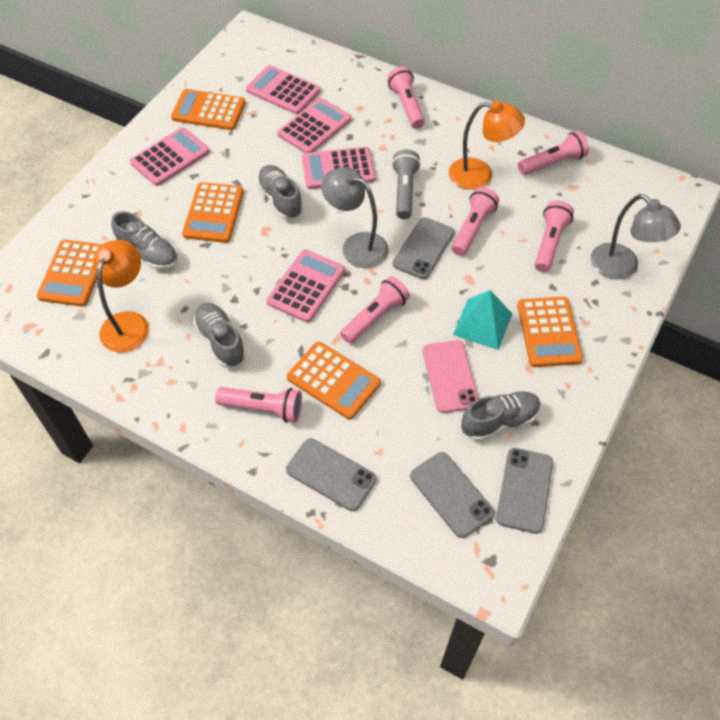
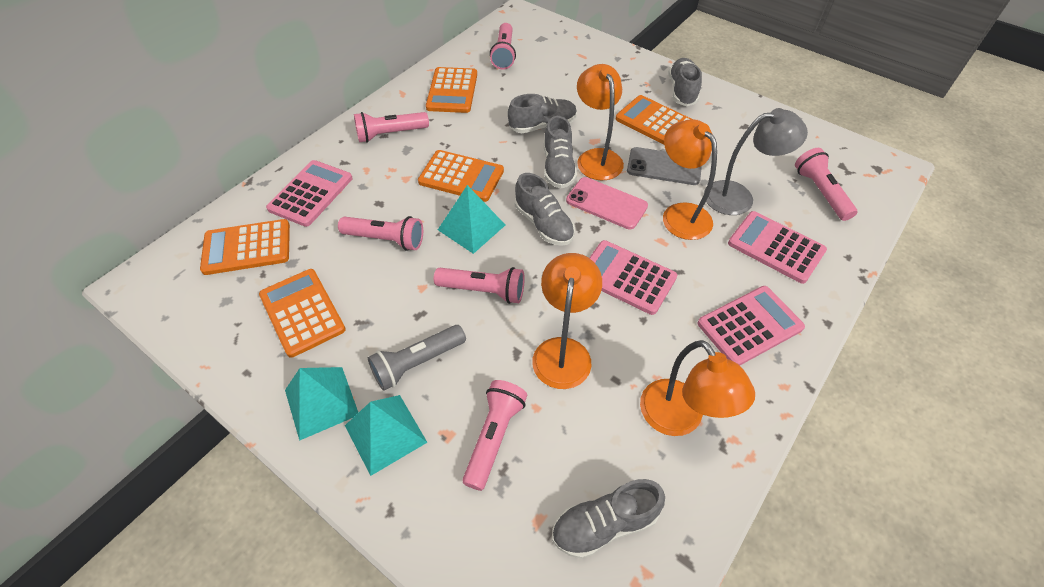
grey lamp: 2 -> 1
grey phone: 4 -> 1
grey shoe: 4 -> 5
orange lamp: 2 -> 4
pink calculator: 5 -> 4
turquoise pyramid: 1 -> 3

